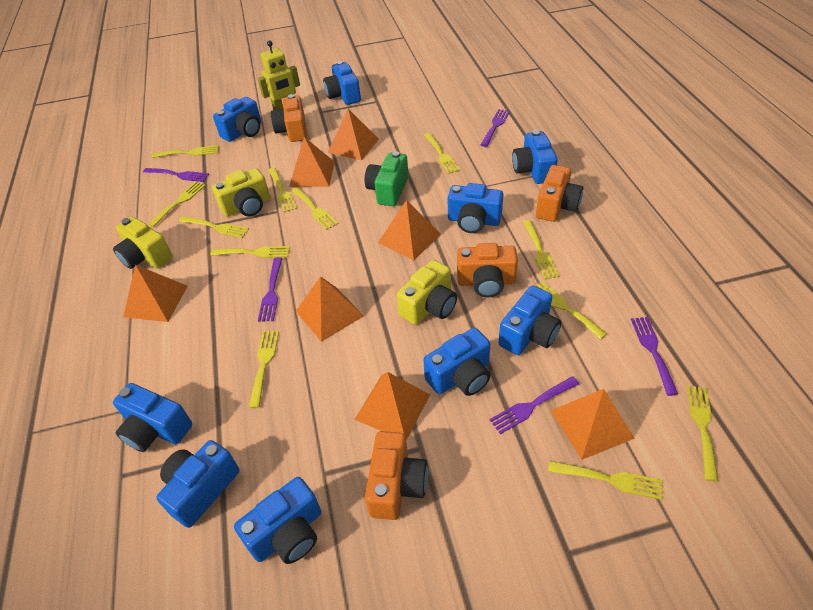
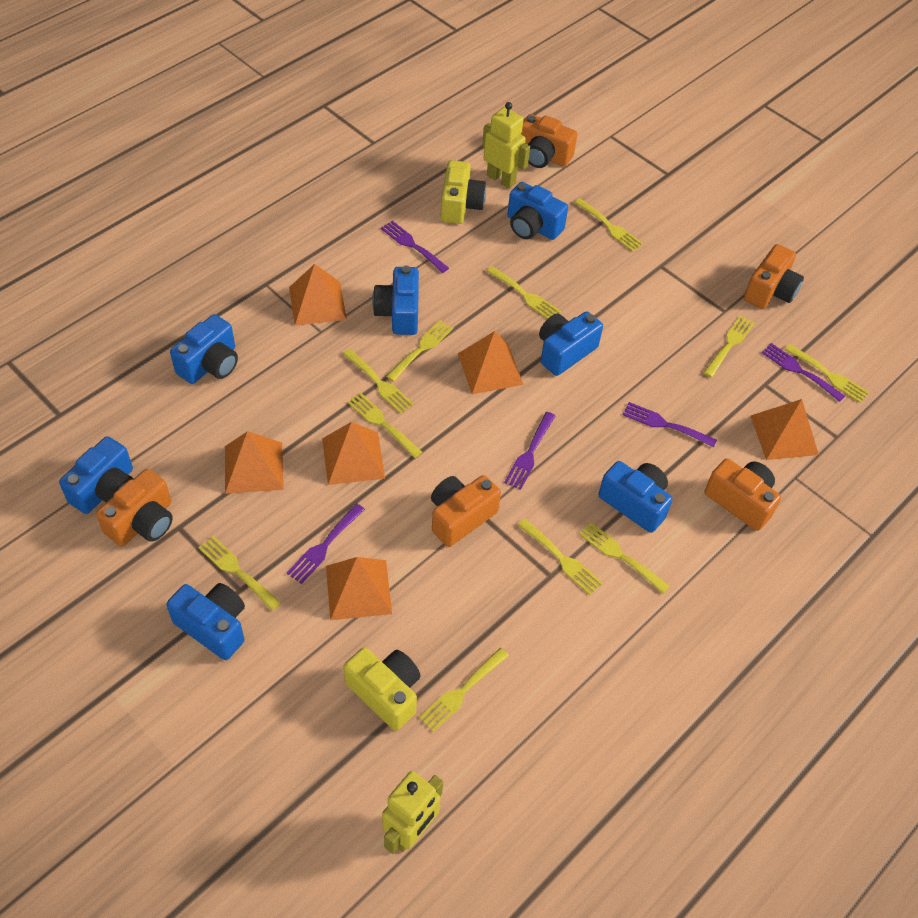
blue camera: 9 -> 7
green camera: 1 -> 0
orange camera: 4 -> 5
orange pyramid: 7 -> 6
yellow camera: 3 -> 2
yellow fork: 12 -> 11
yellow robot: 1 -> 2

